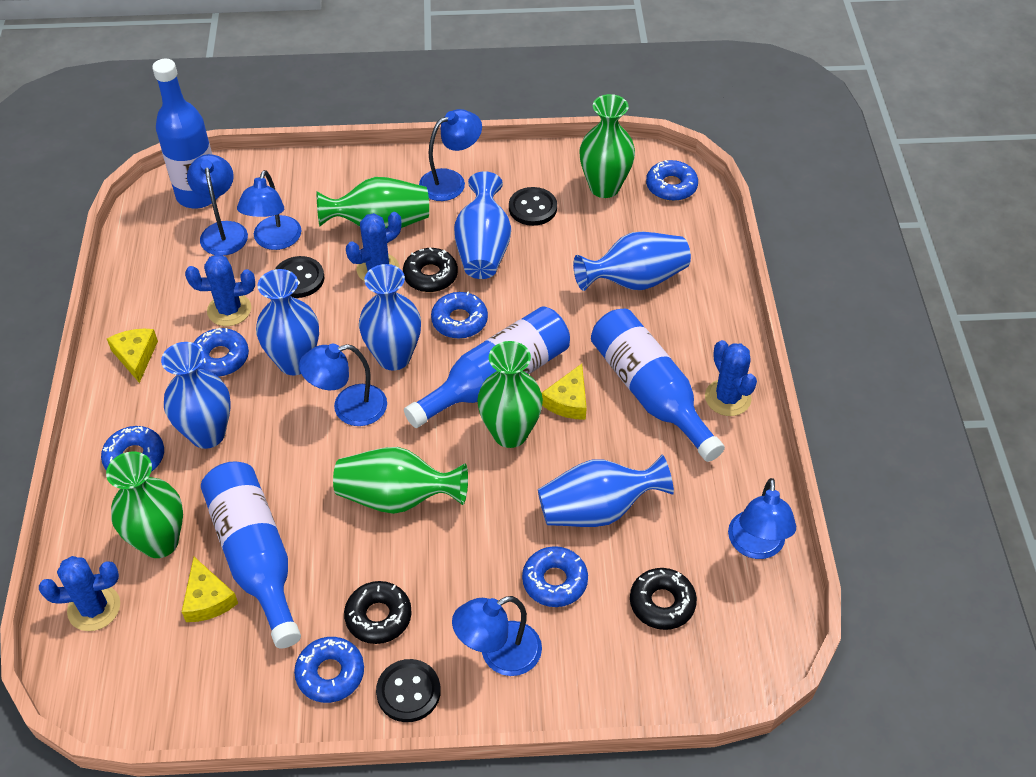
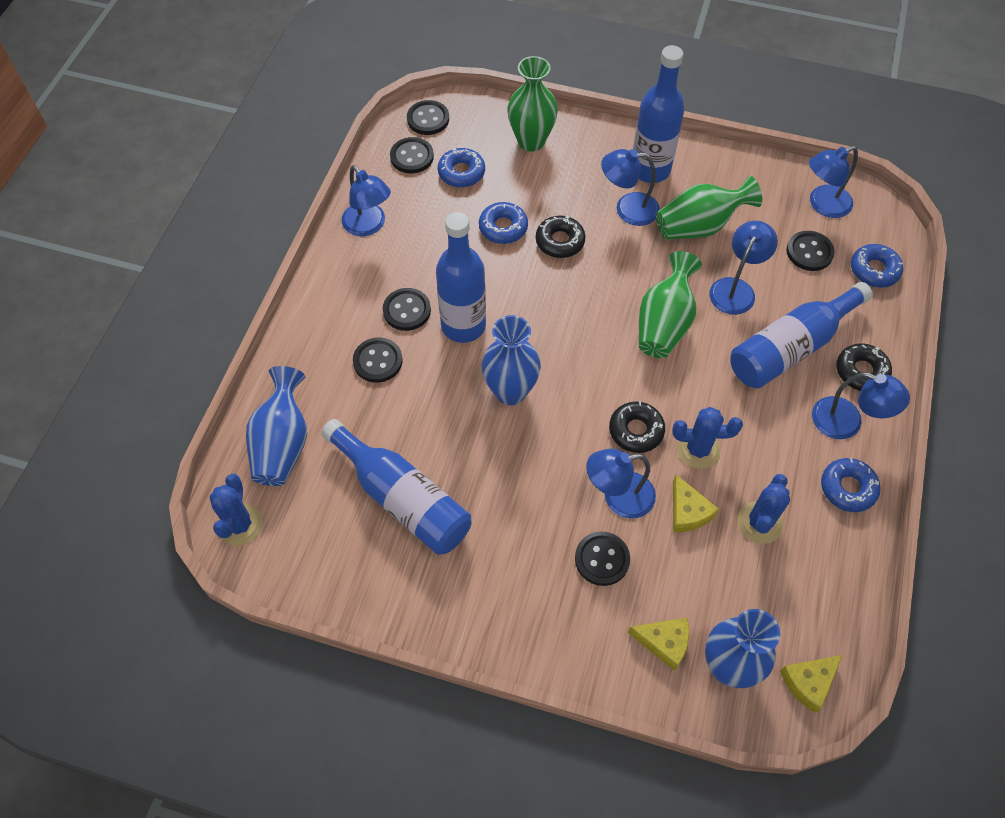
black button: 3 -> 6
blue cactus: 4 -> 3
blue donut: 6 -> 4
blue vase: 6 -> 3
green vase: 5 -> 3

